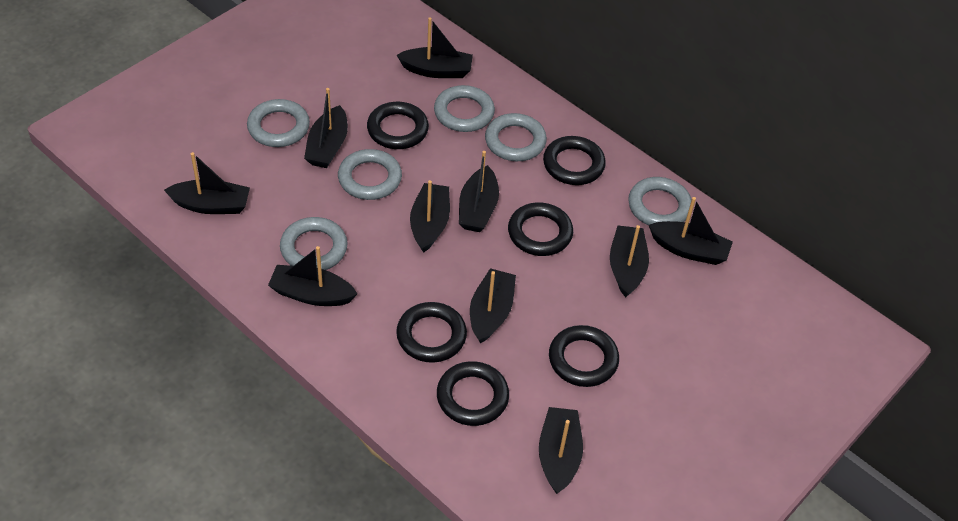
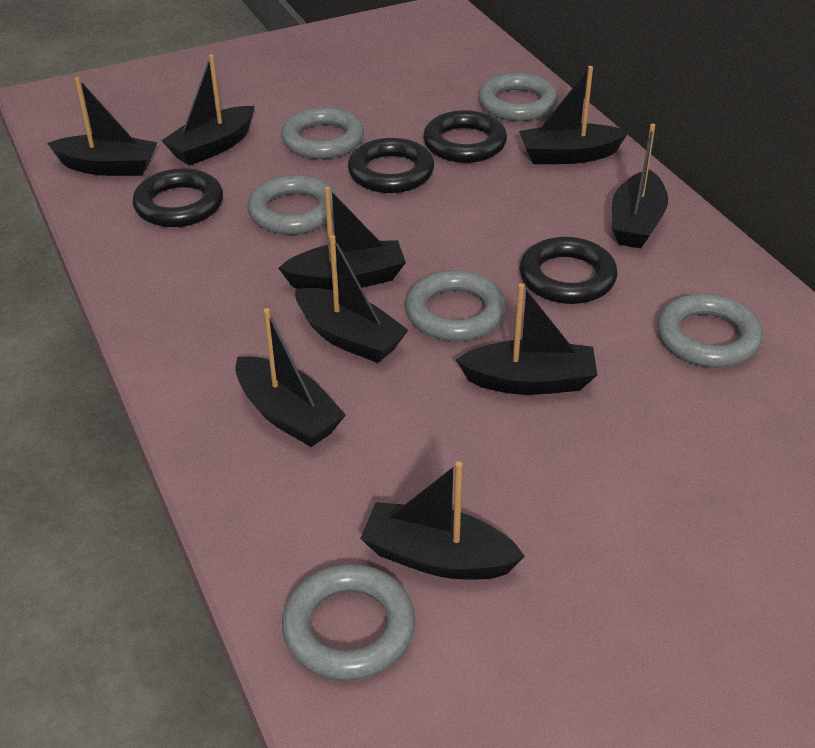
black boat: 10 -> 9
black ring: 6 -> 4

